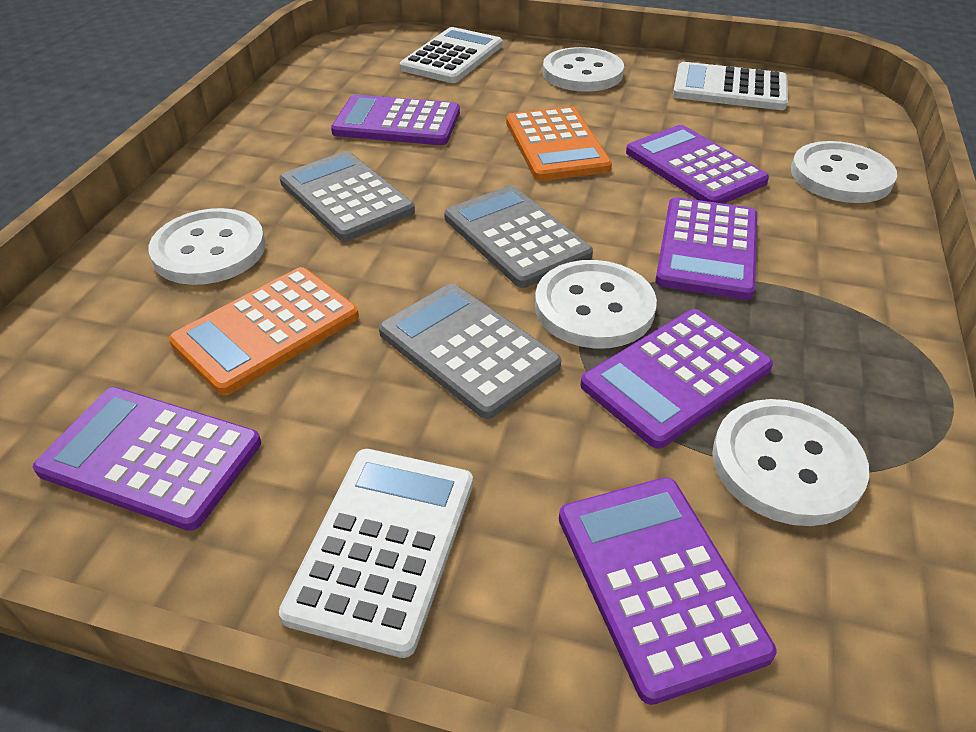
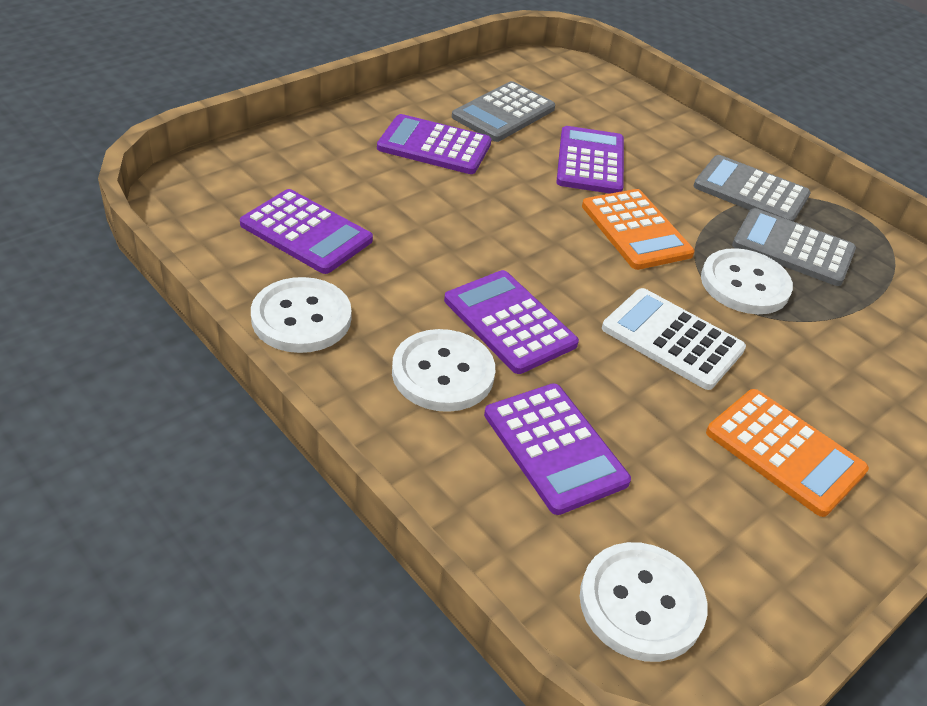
purple calculator: 6 -> 5
white button: 5 -> 4
white calculator: 3 -> 1

